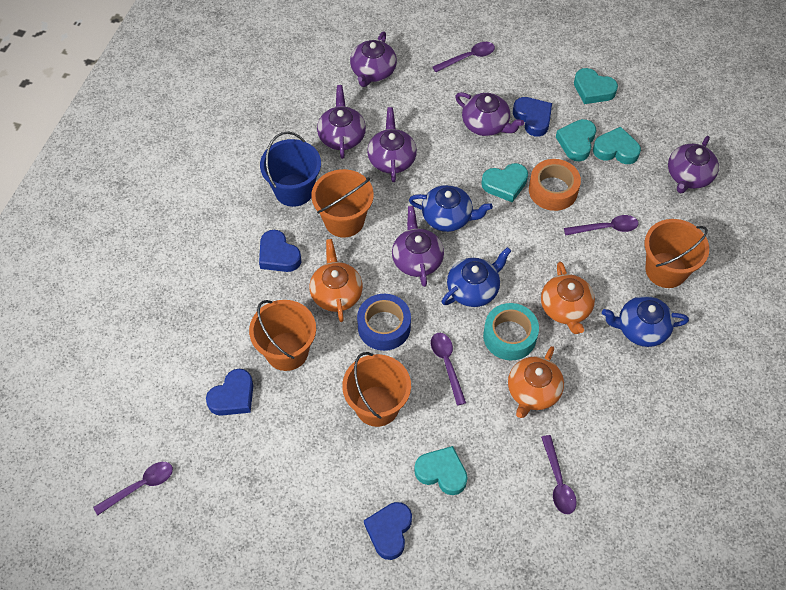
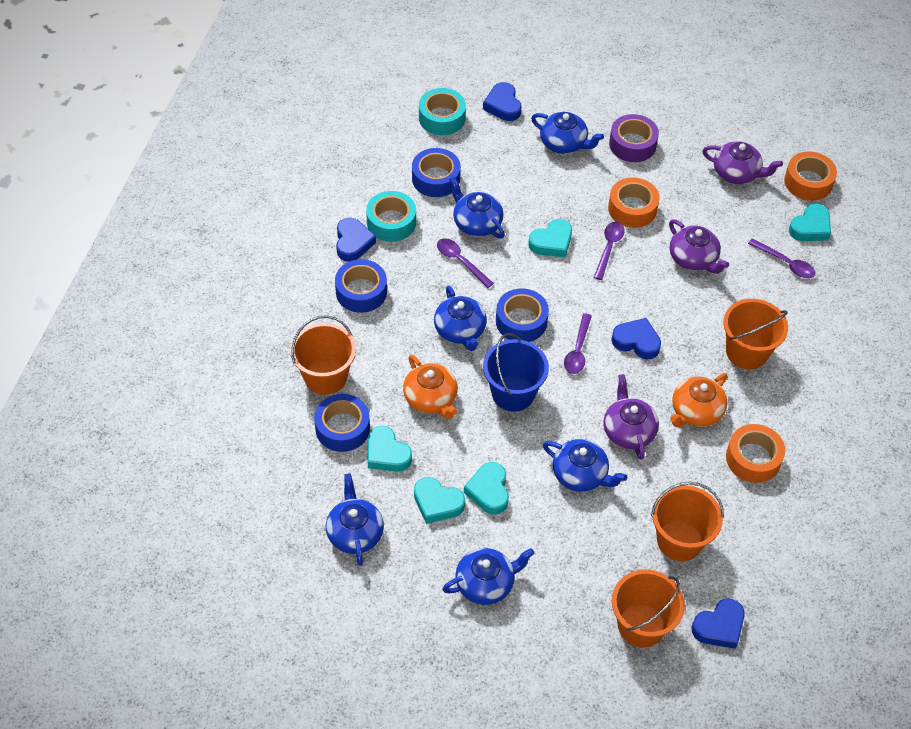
blue tape: 1 -> 4
blue teapot: 3 -> 6
orange tape: 1 -> 3
orange teapot: 3 -> 2
purple spoon: 5 -> 4
purple tape: 0 -> 1
purple teapot: 6 -> 3
turquoise tape: 1 -> 2

